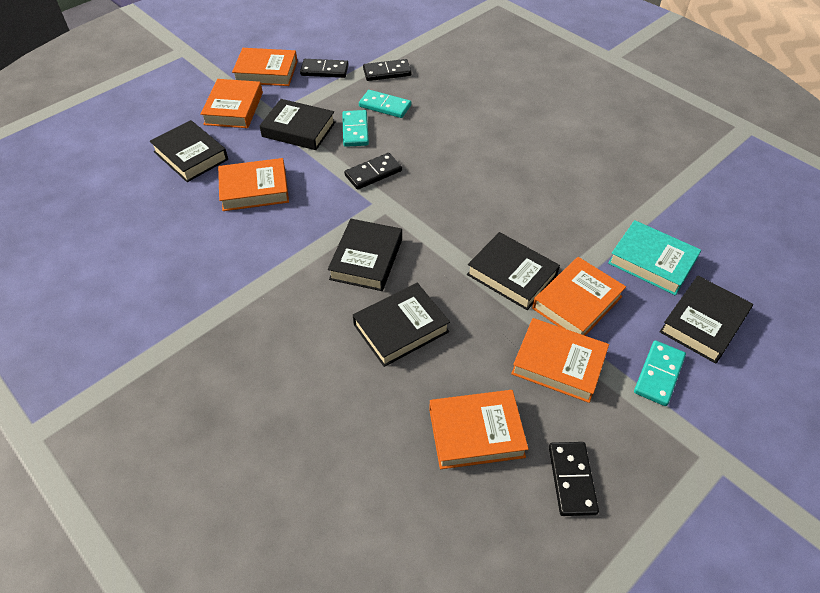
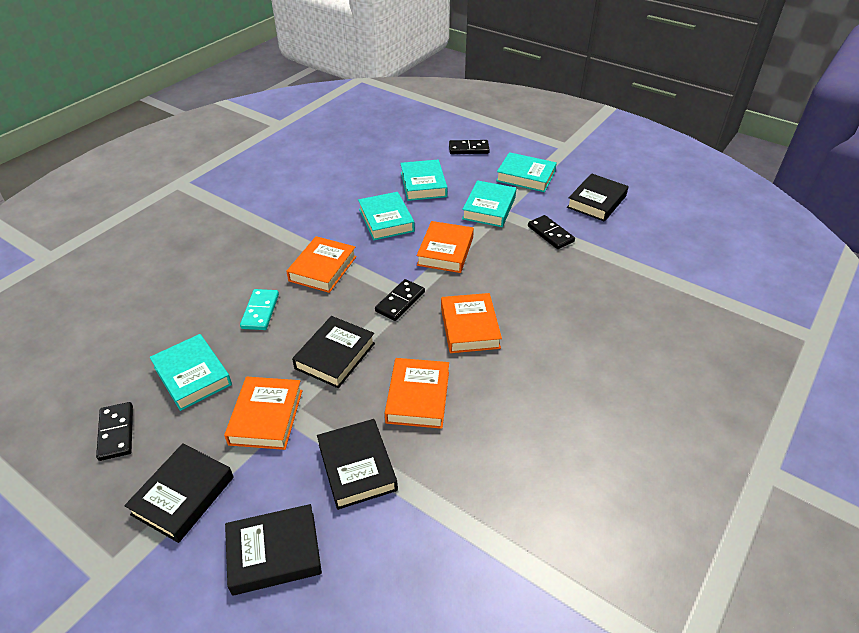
black book: 6 -> 5
orange book: 6 -> 5
turquoise book: 1 -> 5
turquoise domino: 3 -> 1

